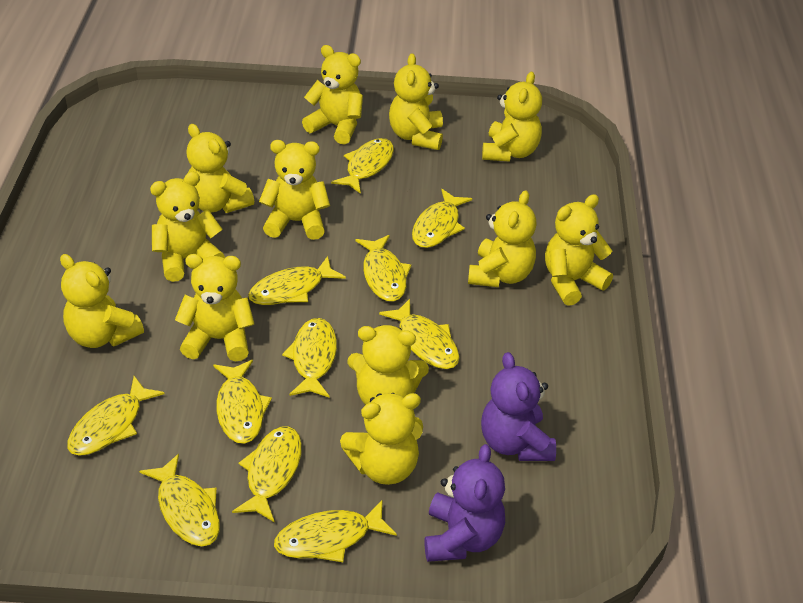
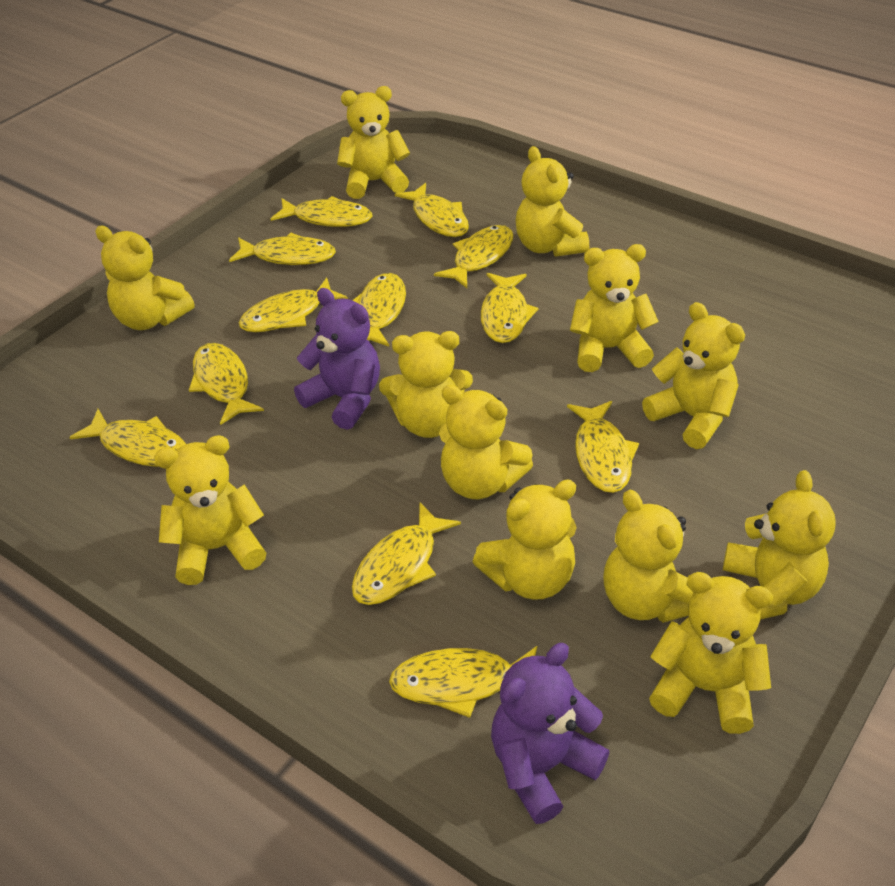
yellow fish: 11 -> 12

